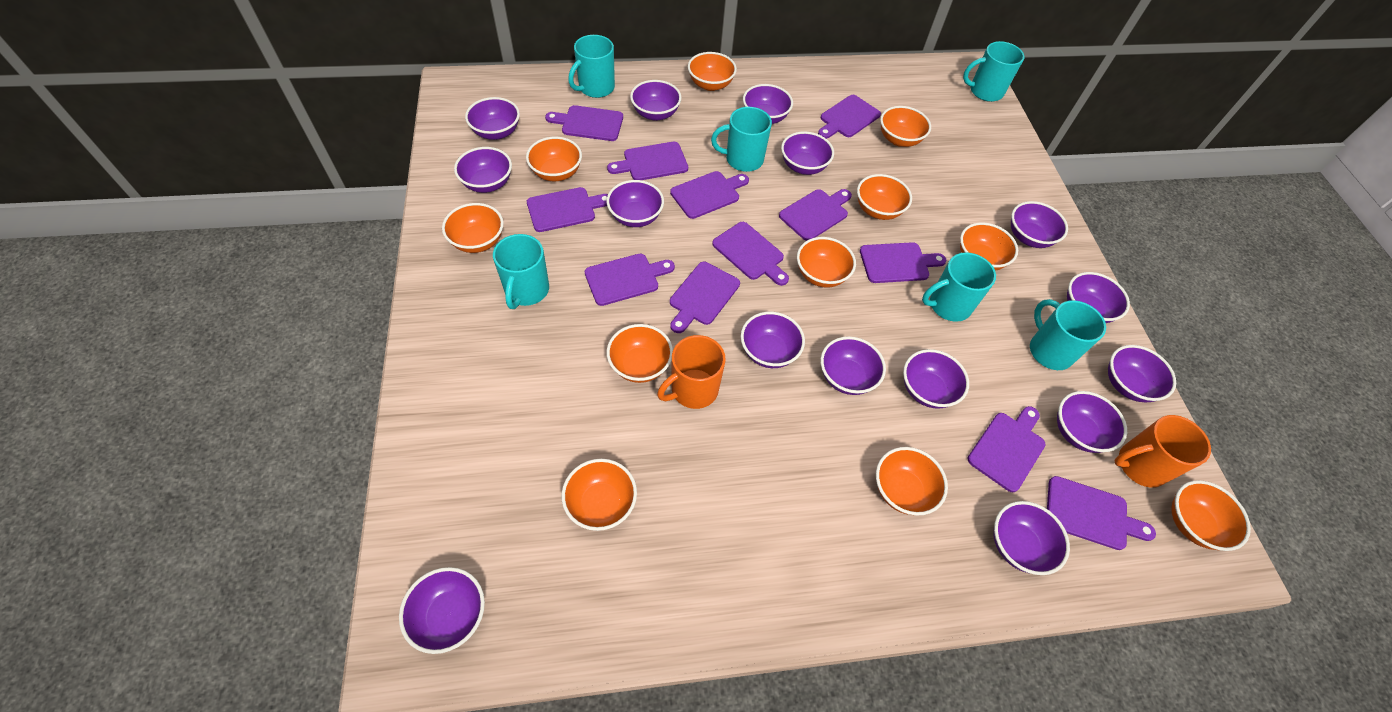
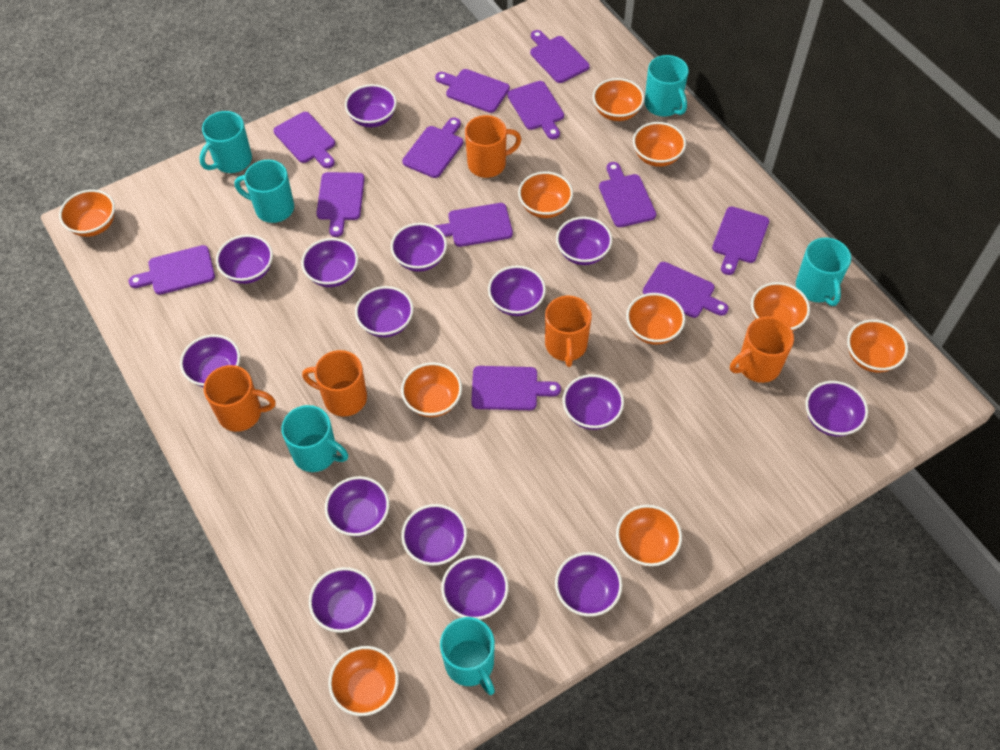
orange bowl: 11 -> 10
orange mug: 2 -> 5

